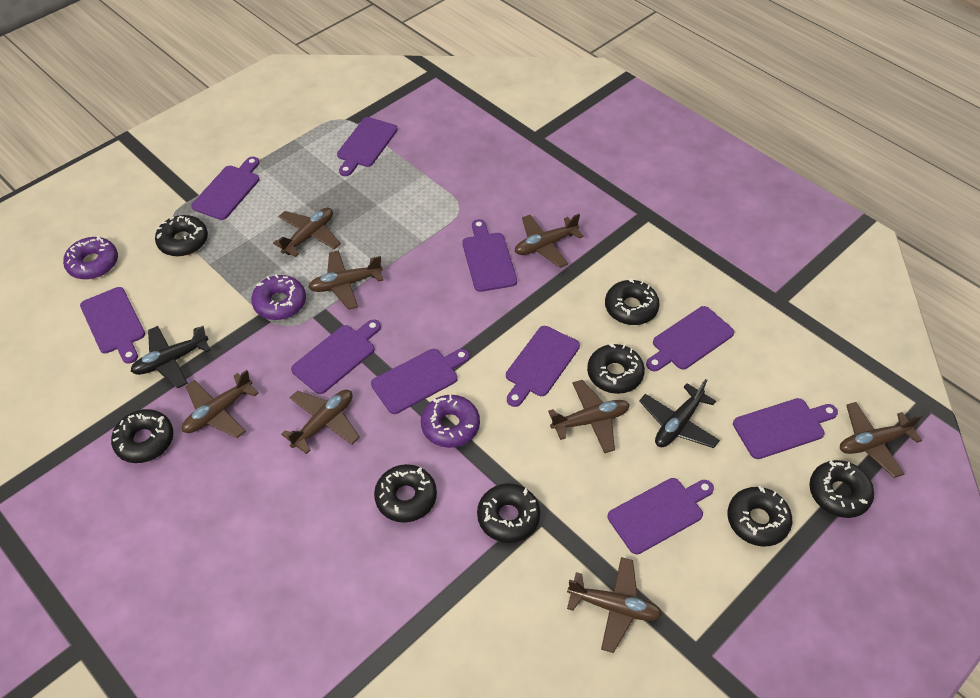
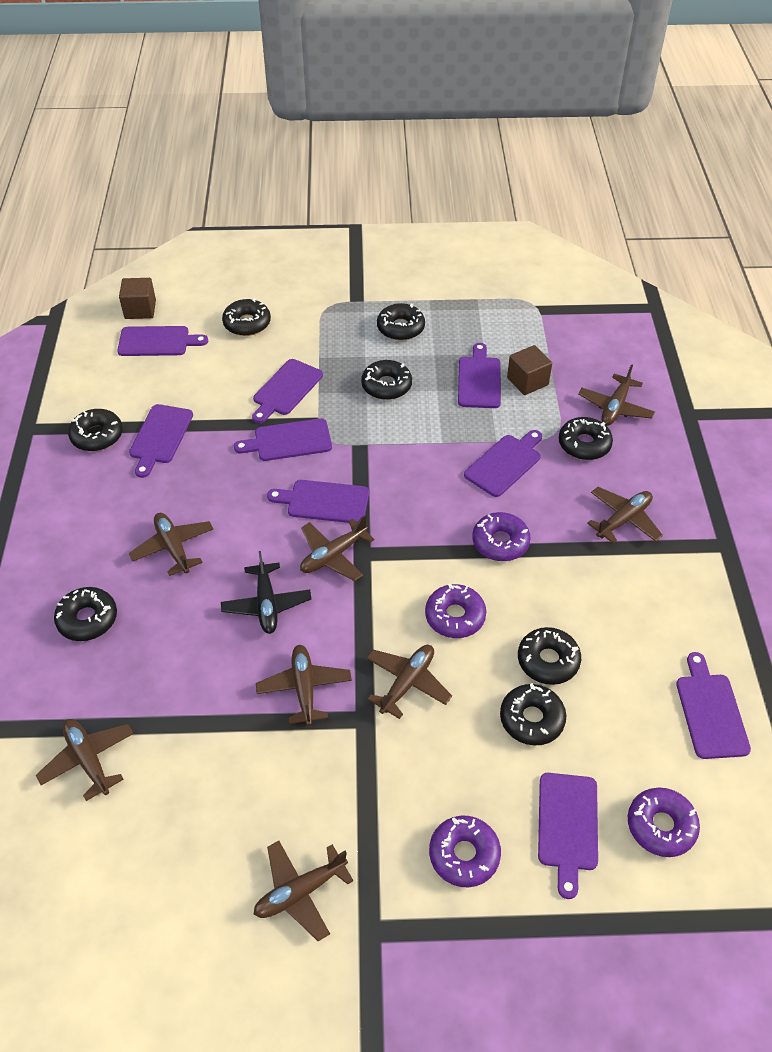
black plane: 2 -> 1
brown cube: 0 -> 2
purple cutting board: 10 -> 9
purple donut: 3 -> 4

